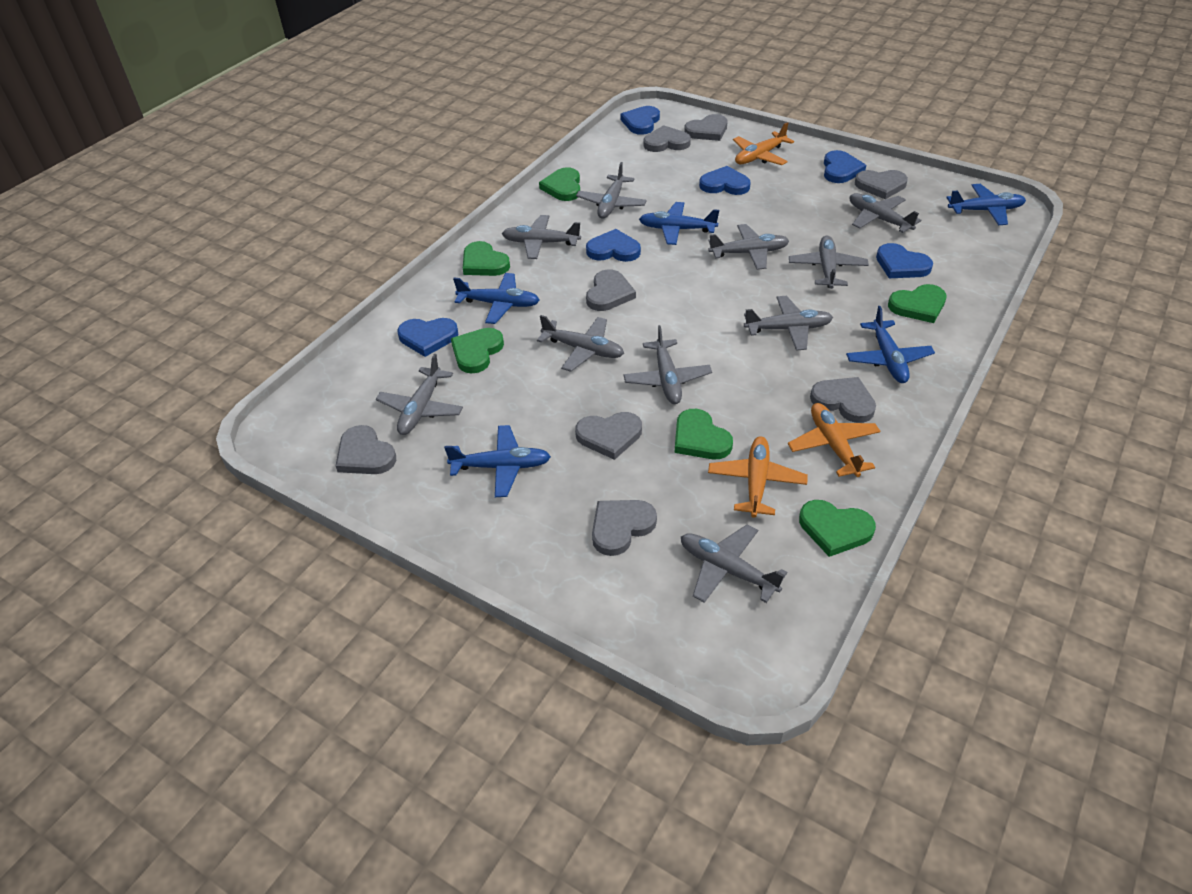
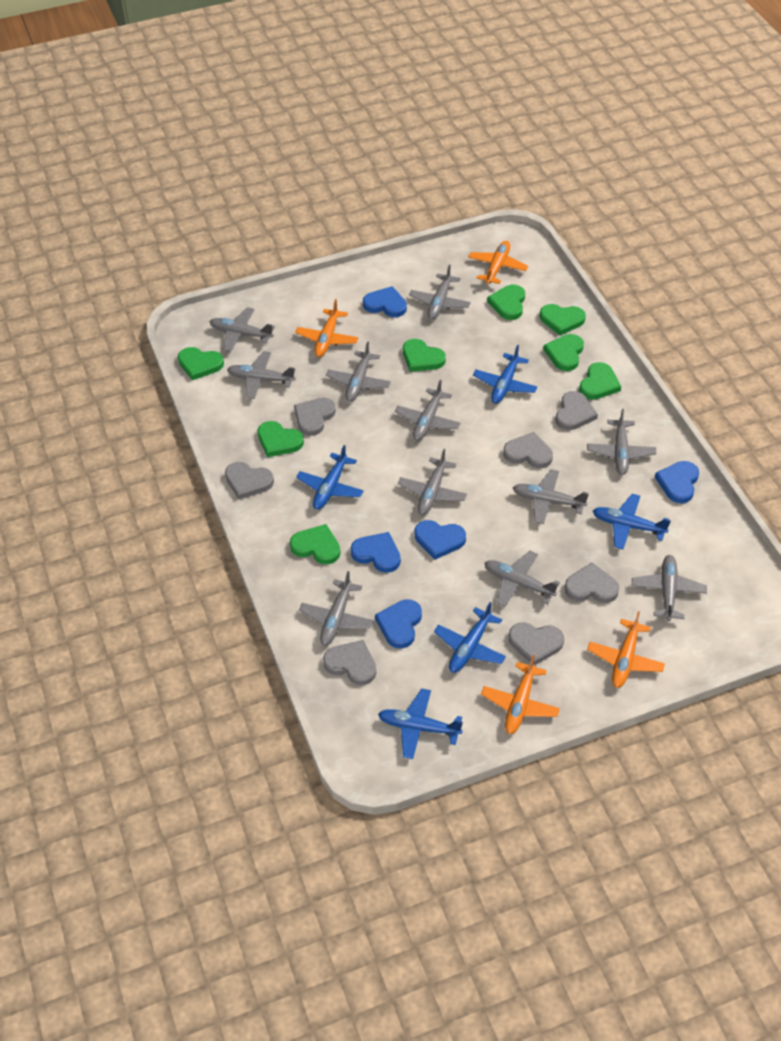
blue heart: 6 -> 5
green heart: 6 -> 8
grey heart: 8 -> 7
grey plane: 10 -> 11
orange plane: 3 -> 4

